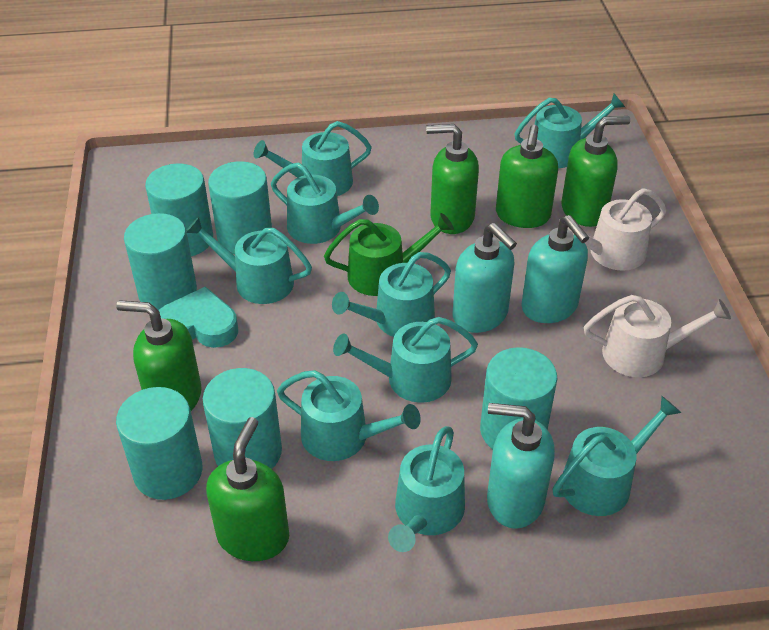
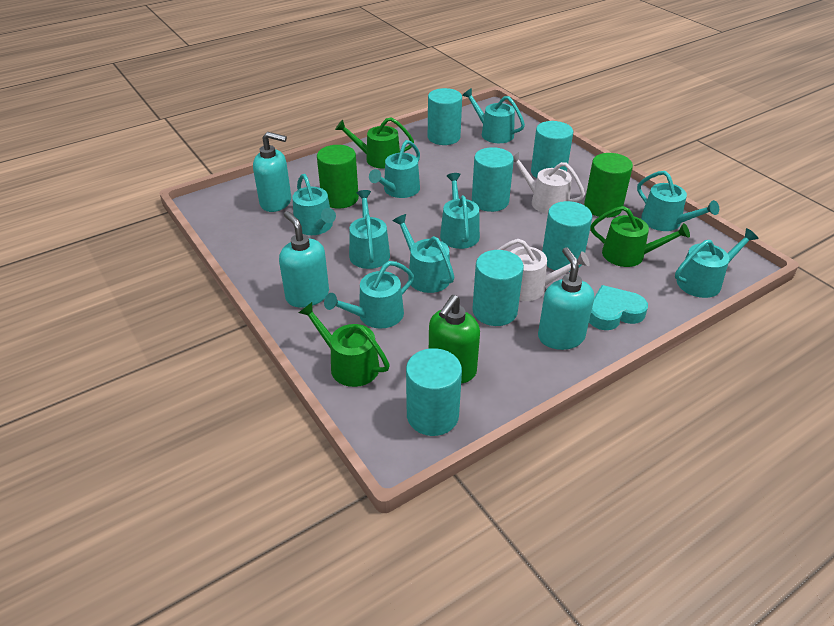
green cylinder: 0 -> 2
green soap dispenser: 5 -> 1
green watering can: 1 -> 3

